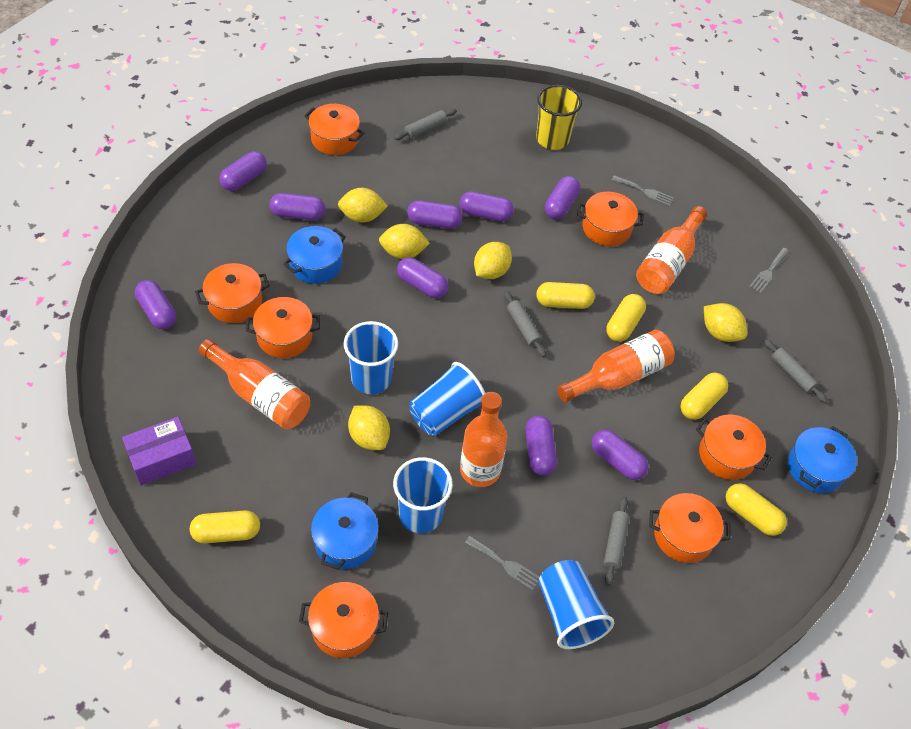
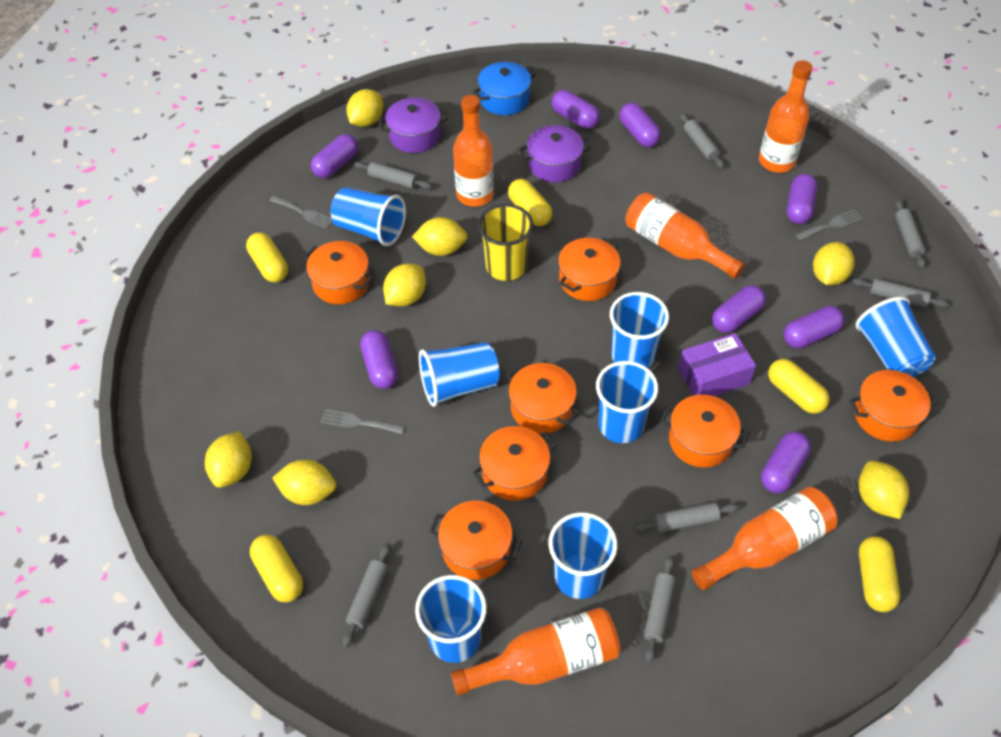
blue cup: 4 -> 7
blue pot: 3 -> 1
grey rolling pin: 4 -> 7
orange bottle: 4 -> 5
purple capsule: 9 -> 8
purple pot: 0 -> 2
yellow lemon: 5 -> 7

